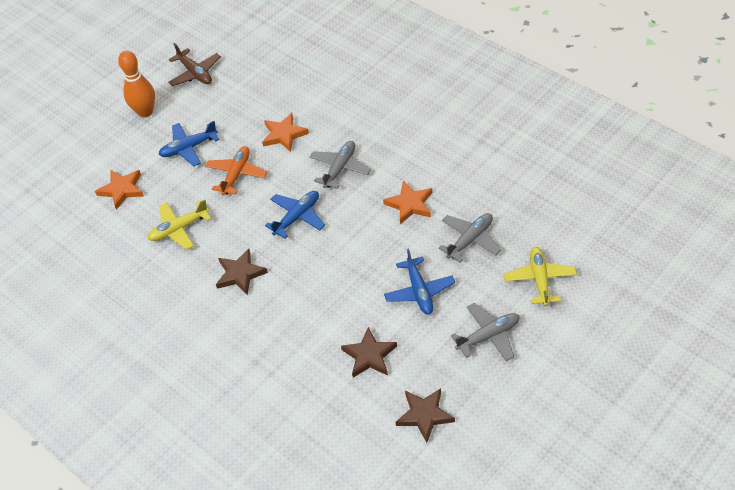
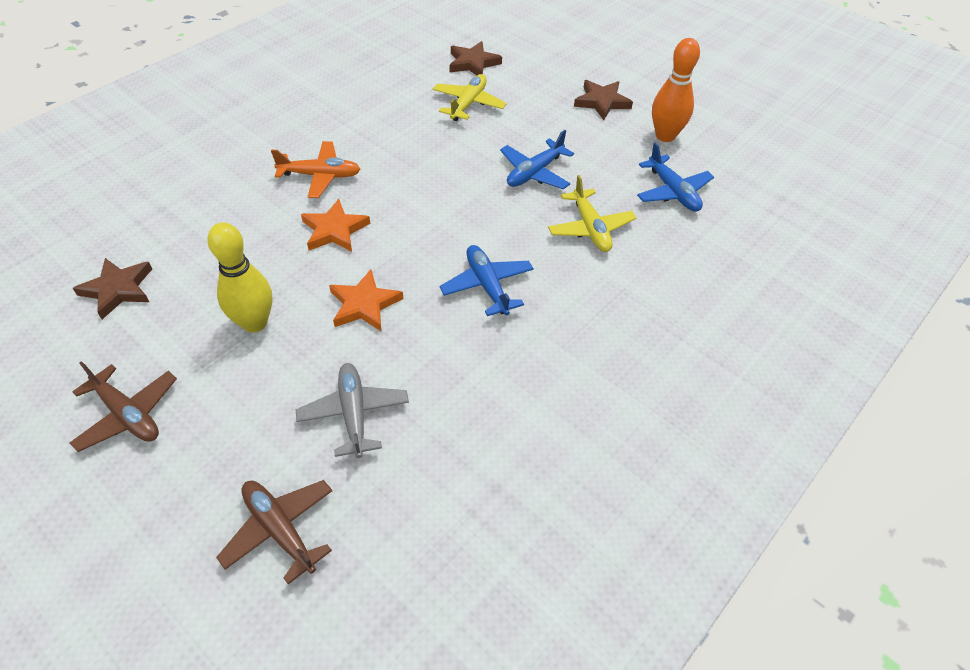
brown plane: 1 -> 2
grey plane: 3 -> 1
orange star: 3 -> 2
yellow bowling pin: 0 -> 1

